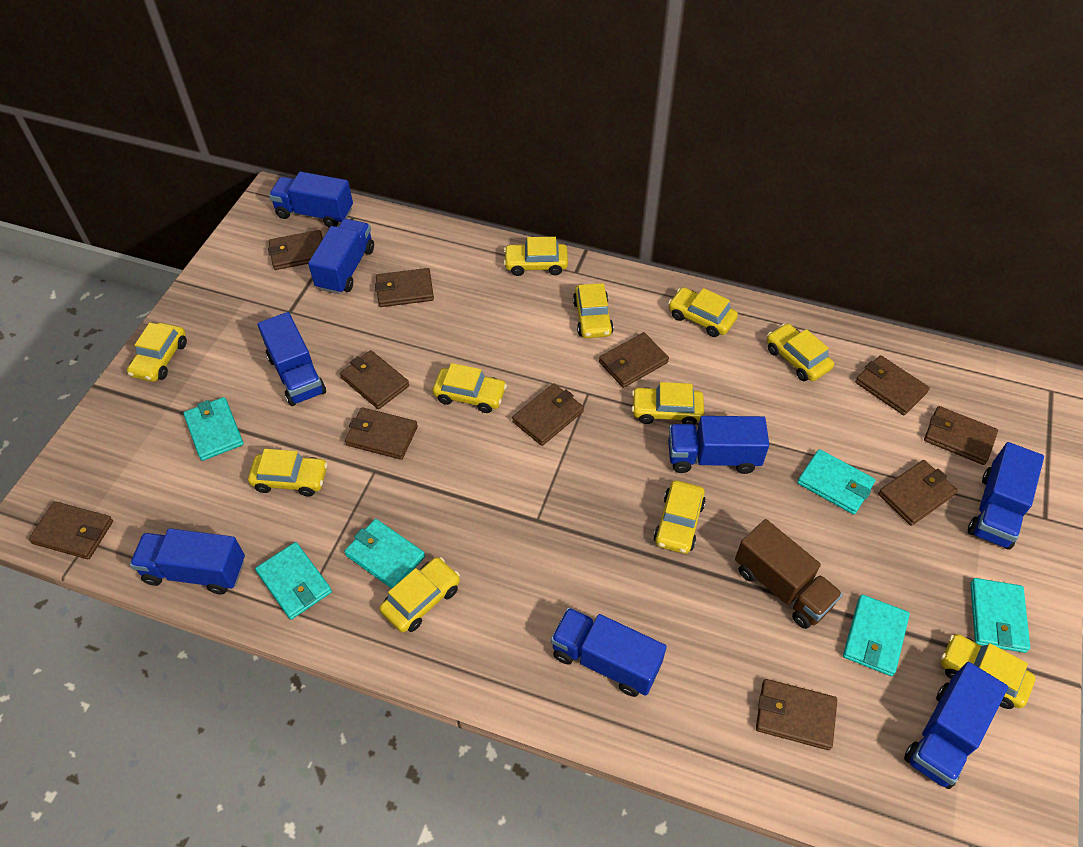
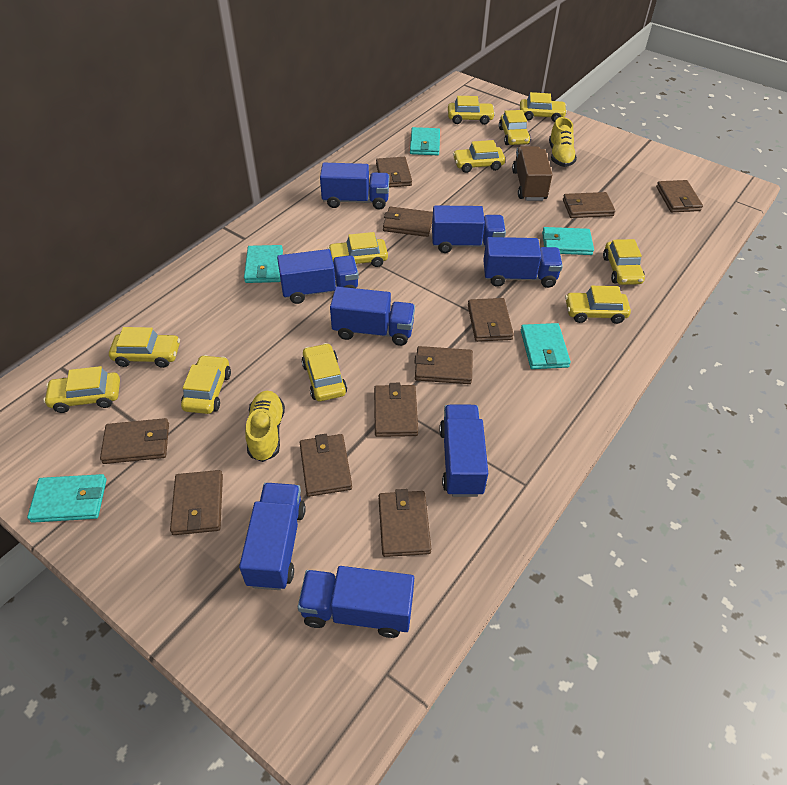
turquoise wallet: 6 -> 5
yellow shoe: 0 -> 2

